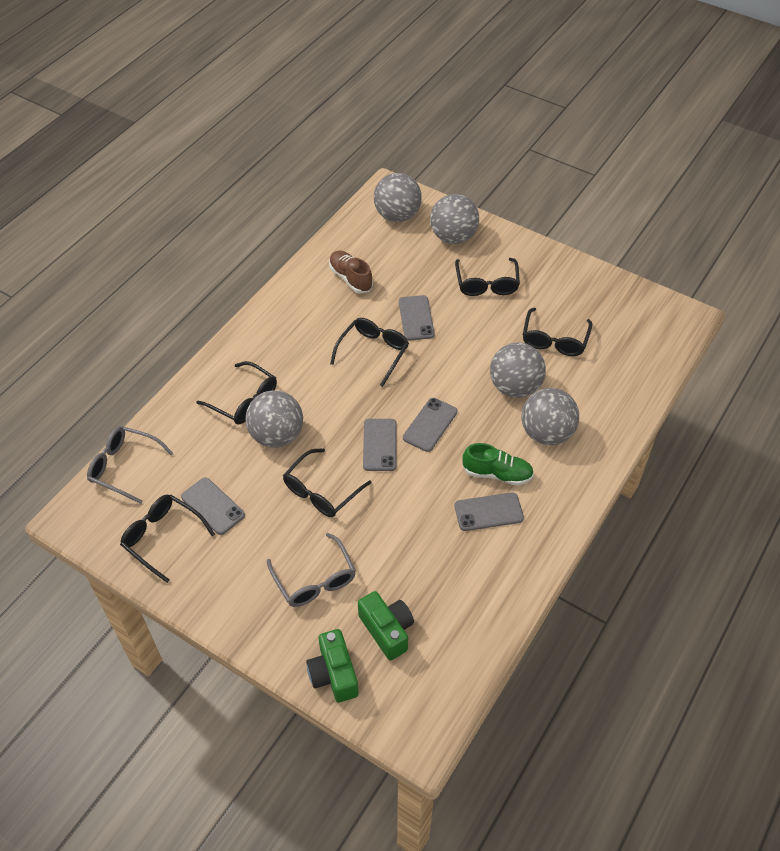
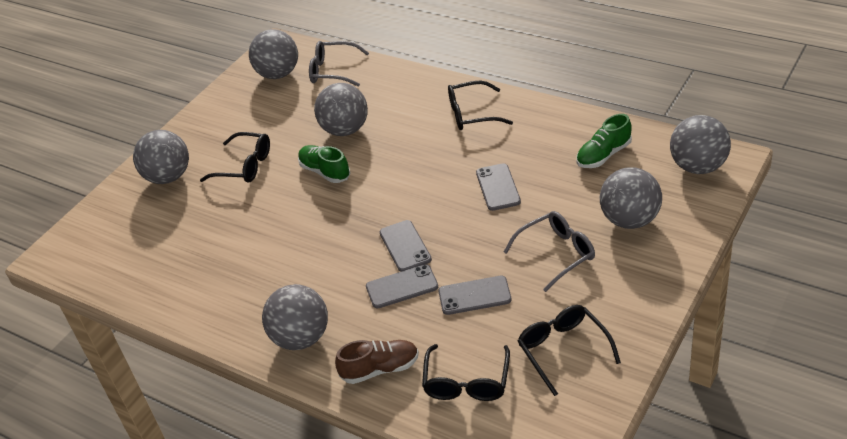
black glasses: 6 -> 4
green camera: 2 -> 0
green shoe: 1 -> 2
grey ball: 5 -> 6
grey phone: 5 -> 4

